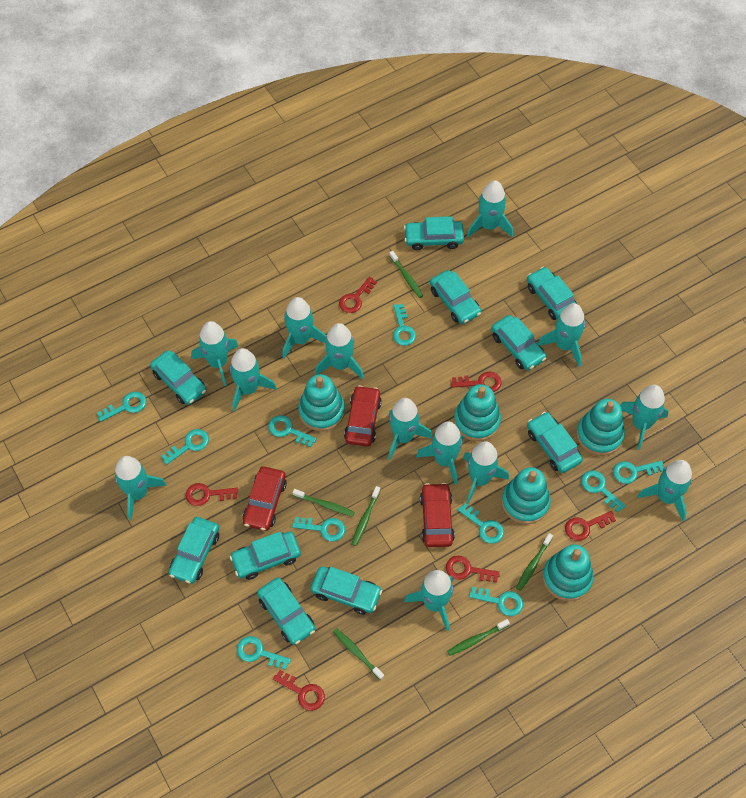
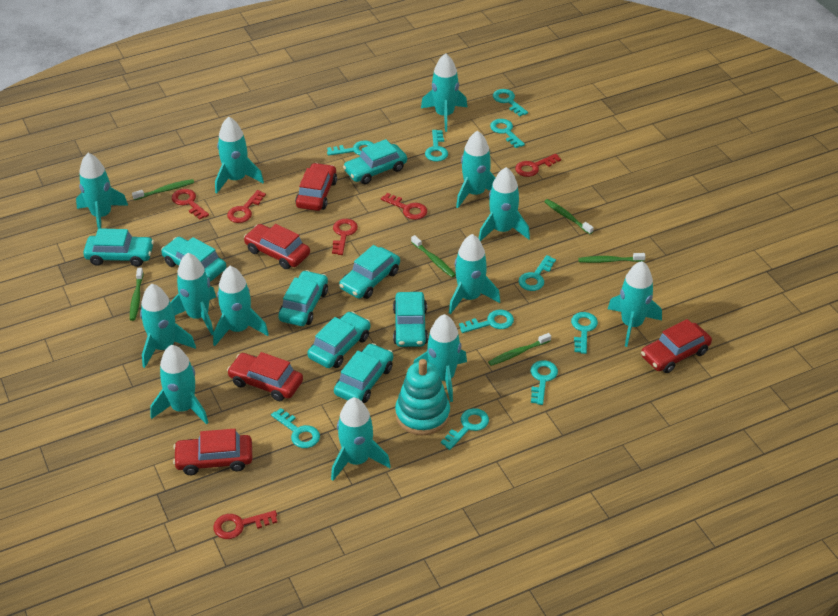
red car: 3 -> 5
turquoise car: 10 -> 8
turquoise stacking toy: 5 -> 1

